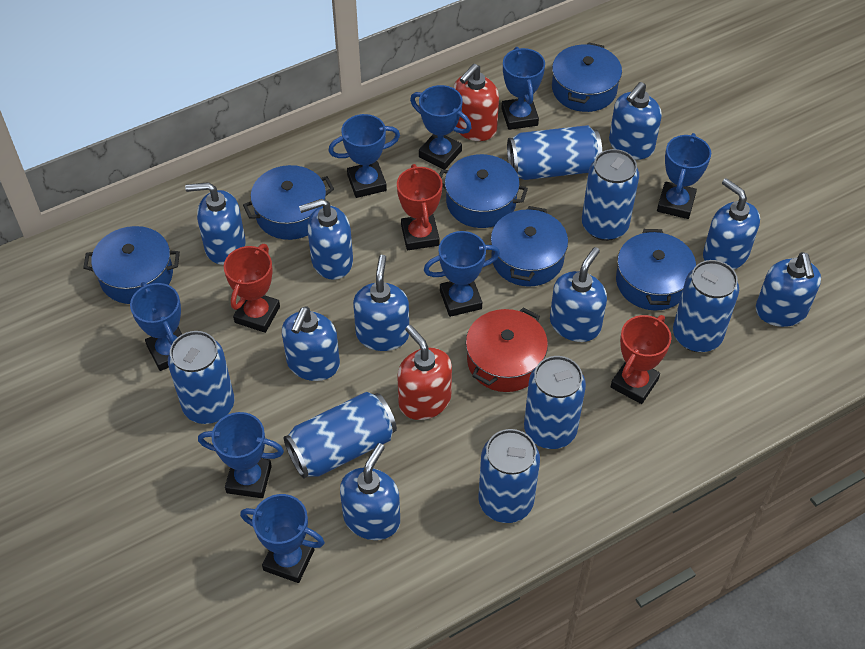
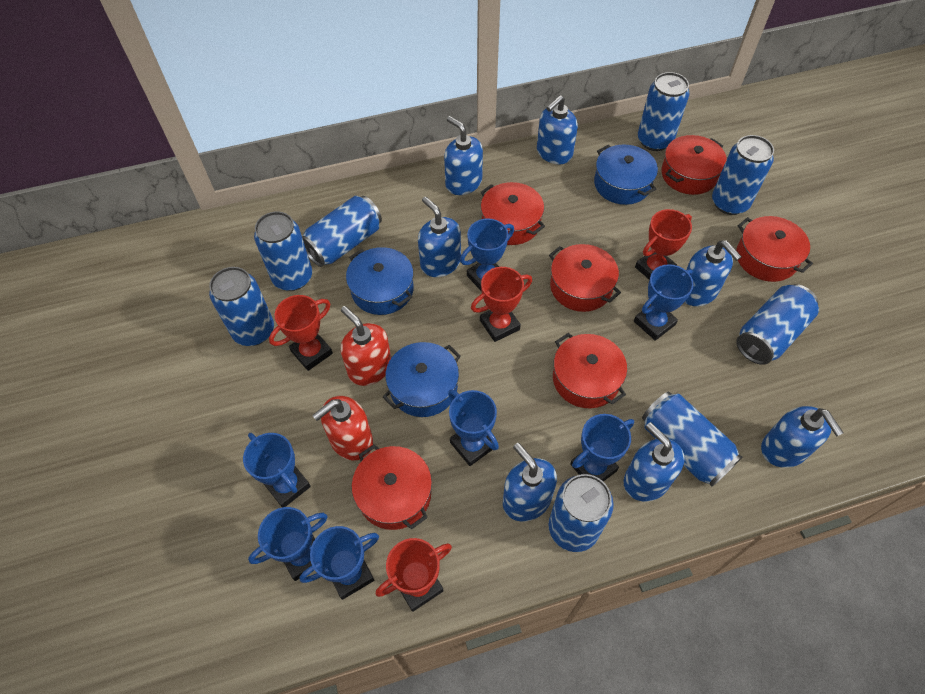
blue can: 7 -> 8
blue pot: 6 -> 3
blue soap dispenser: 9 -> 7
blue trophy: 8 -> 7
red pot: 1 -> 6
red trophy: 3 -> 4

